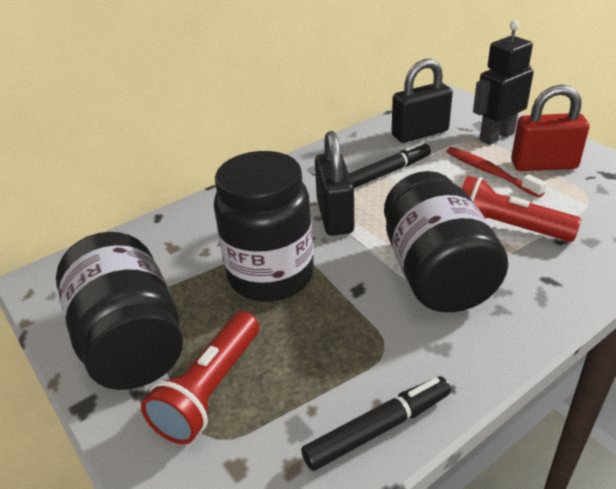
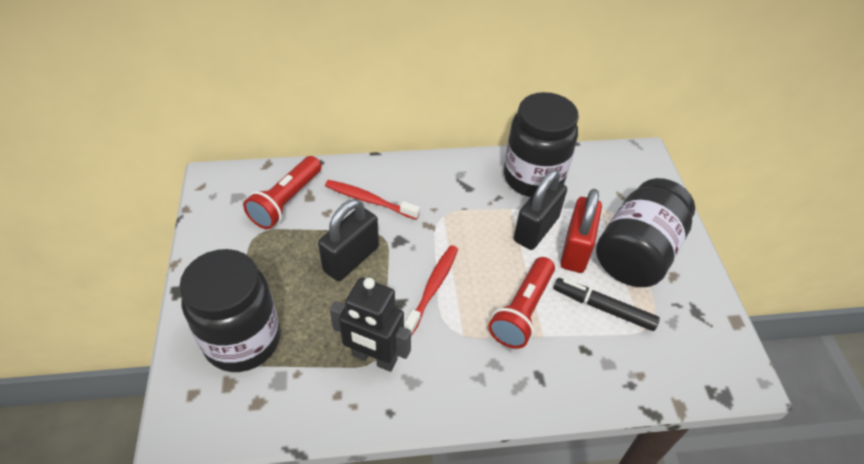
black marker: 2 -> 1
red toothbrush: 1 -> 2

